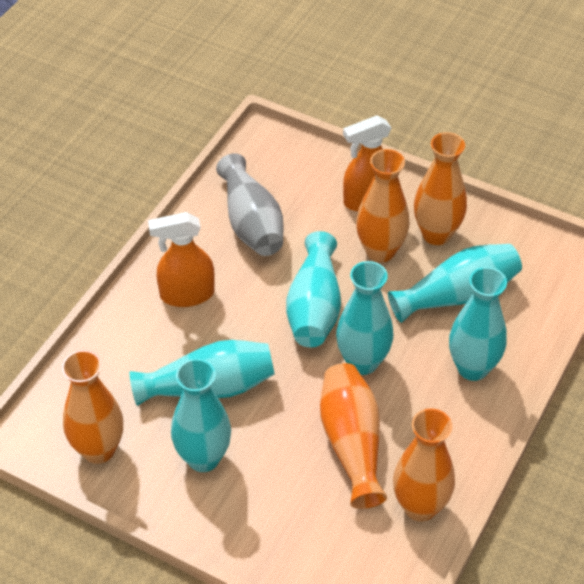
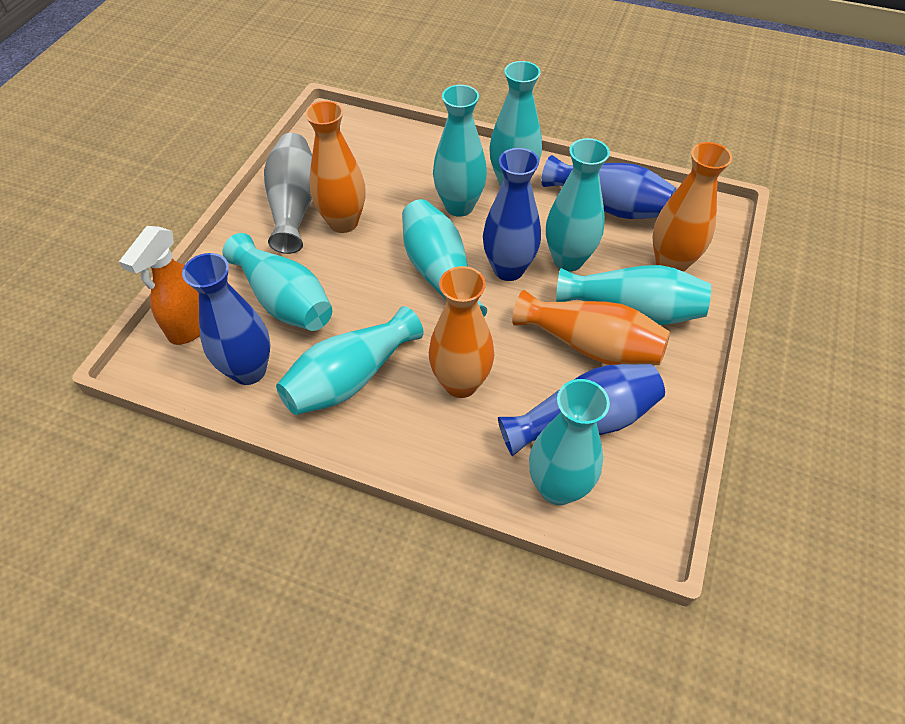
blue vase: 0 -> 4
orange spray bottle: 2 -> 1
orange vase: 5 -> 4
turquoise vase: 6 -> 8

